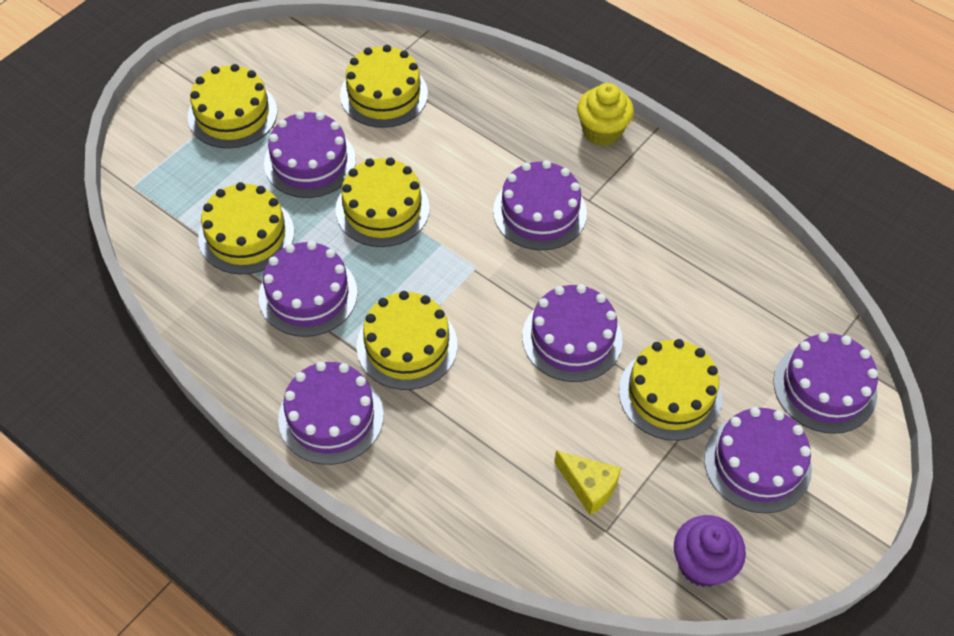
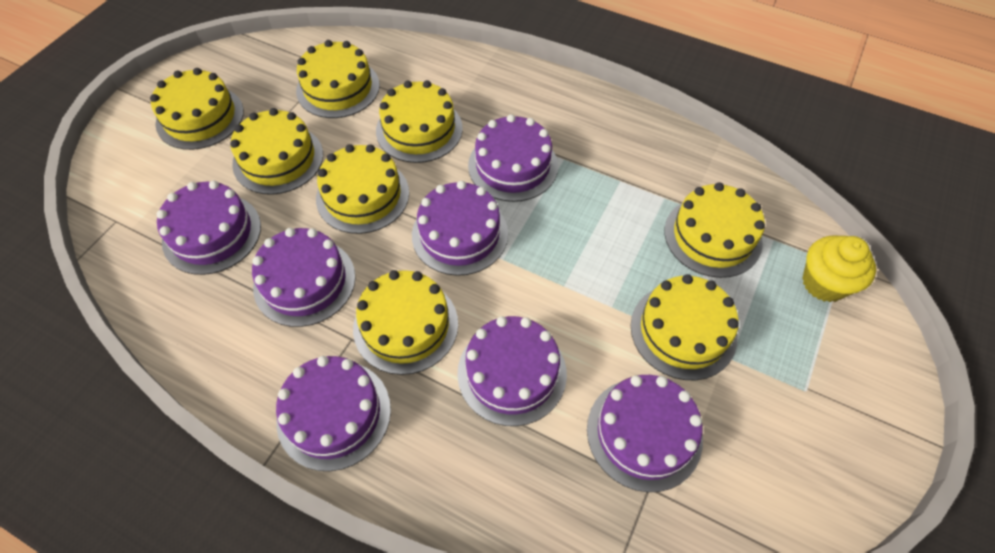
purple cupcake: 1 -> 0
yellow cake: 6 -> 8
yellow cheese: 1 -> 0

